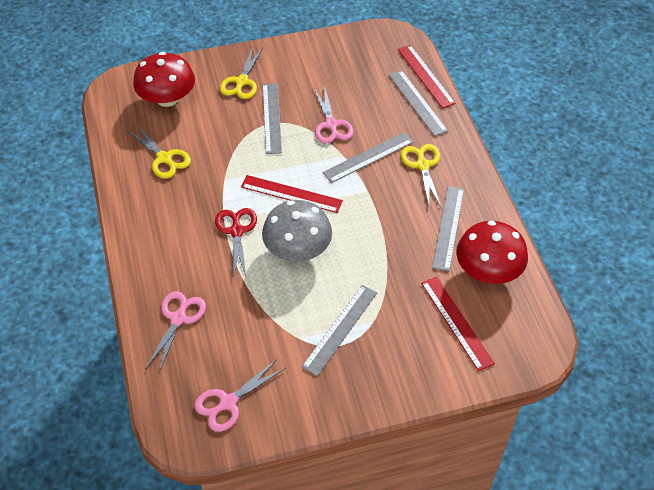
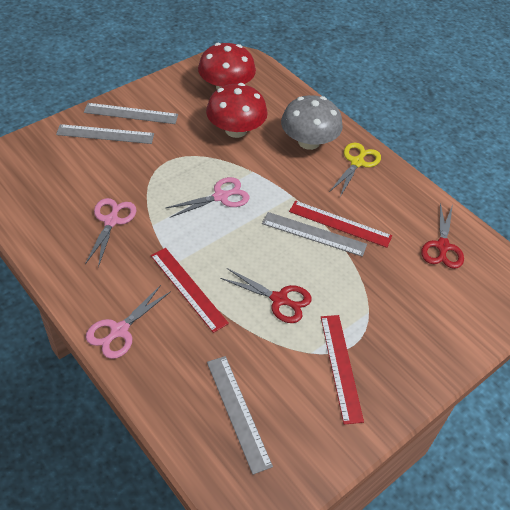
grey ruler: 5 -> 4
red scissors: 1 -> 2
yellow scissors: 3 -> 1

